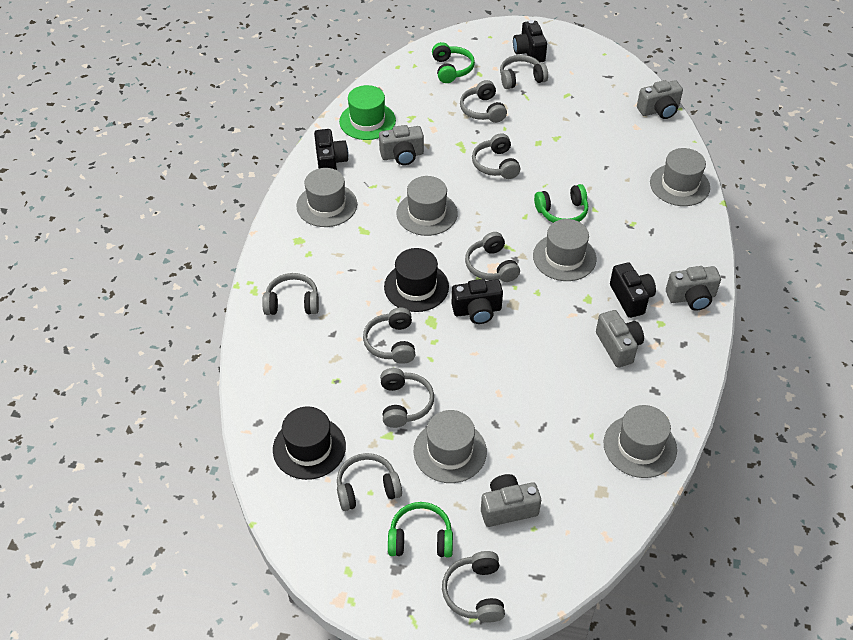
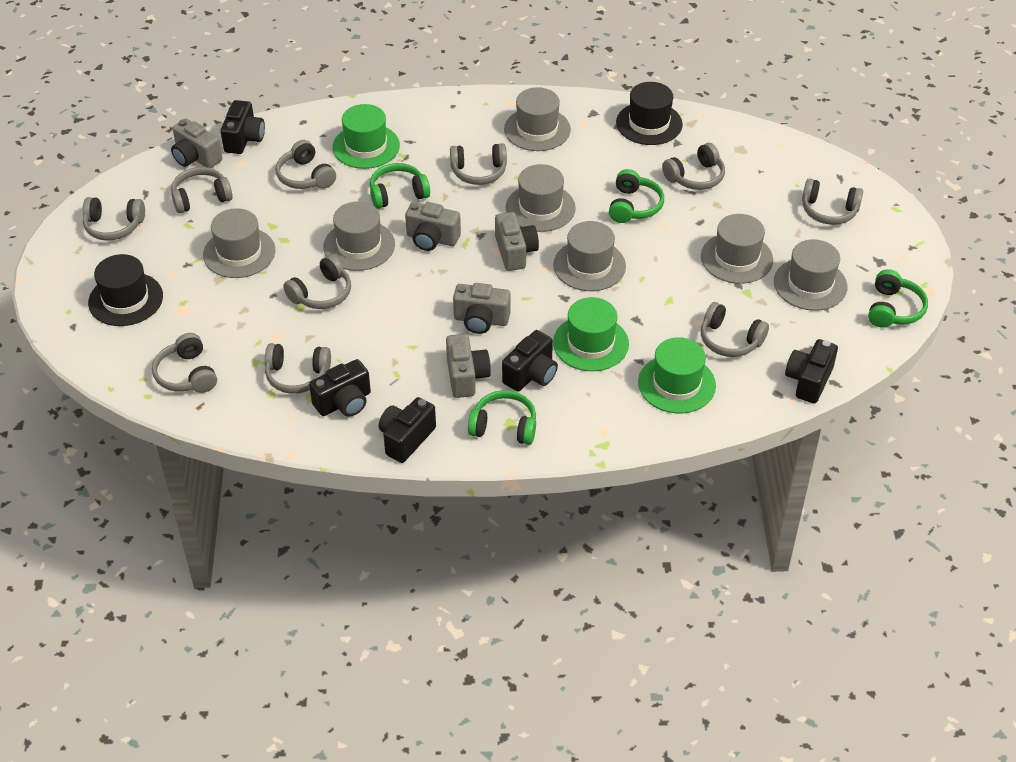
black camera: 4 -> 5
green hat: 1 -> 3
green headphones: 3 -> 4
grey hat: 6 -> 7
grey headphones: 9 -> 10

